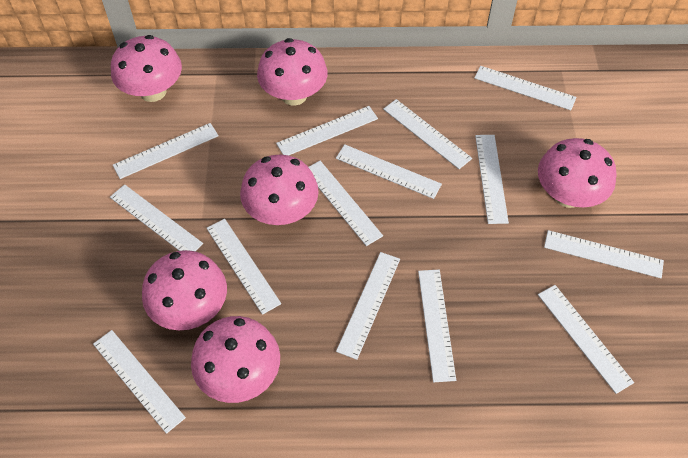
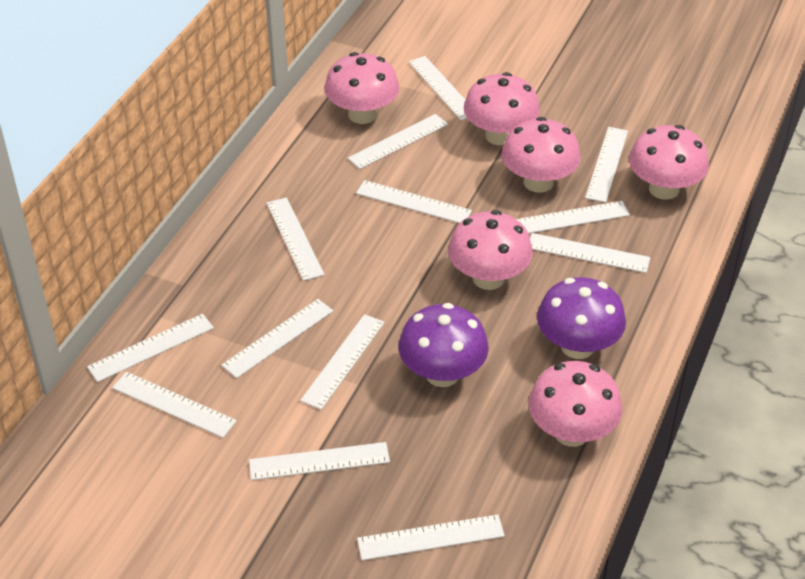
purple mushroom: 0 -> 2
white ruler: 14 -> 13

